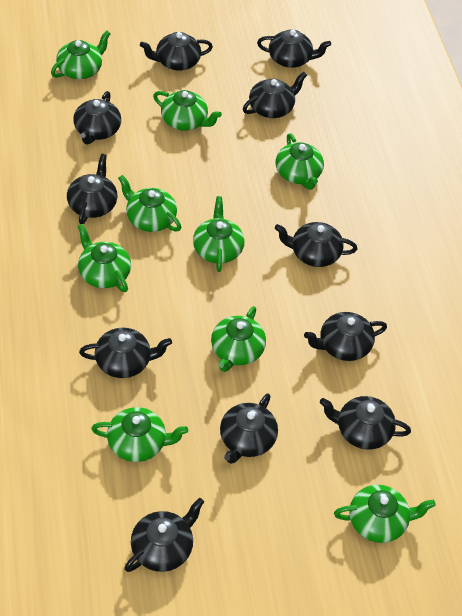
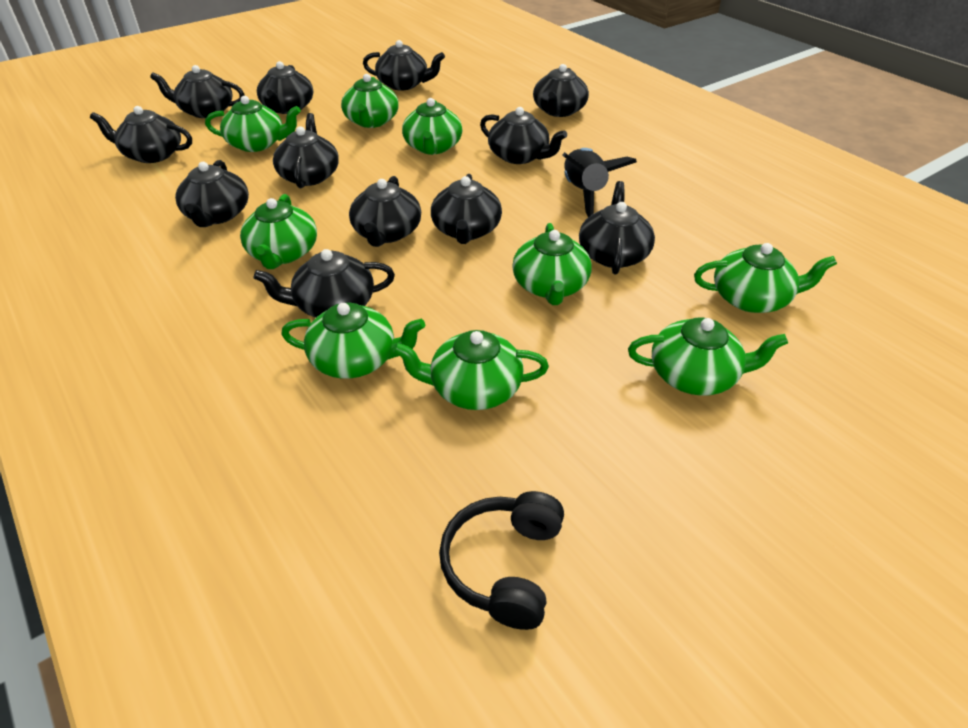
black headphones: 0 -> 1
black rocket: 0 -> 1
black teapot: 11 -> 12

